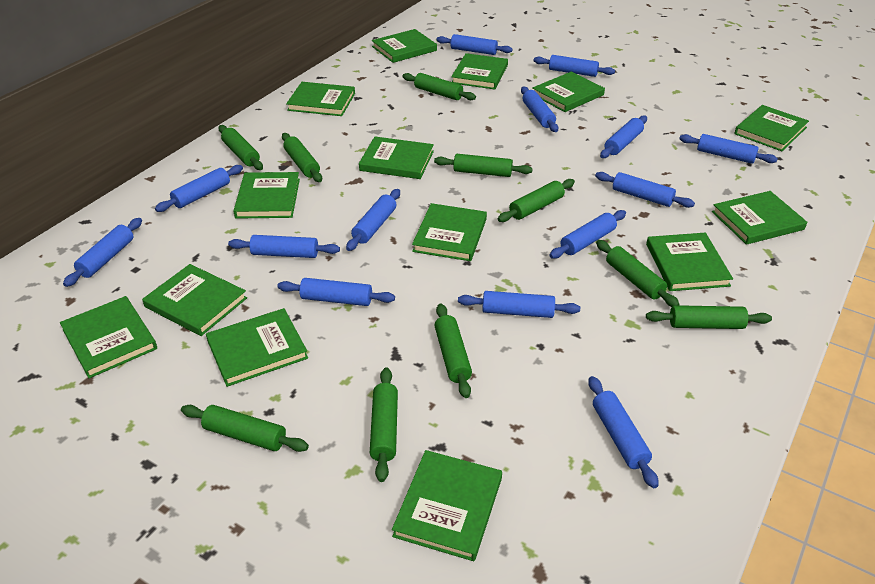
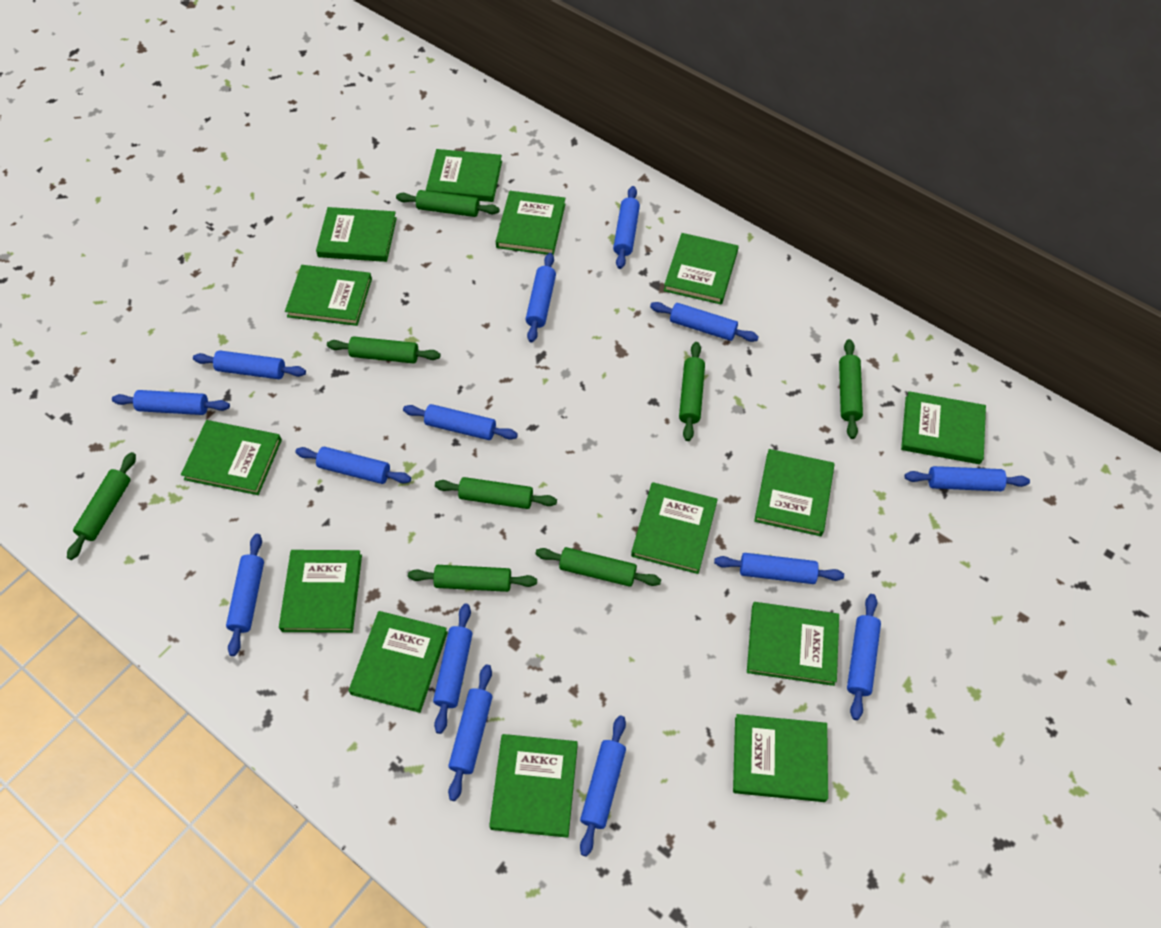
green rolling pin: 10 -> 8

